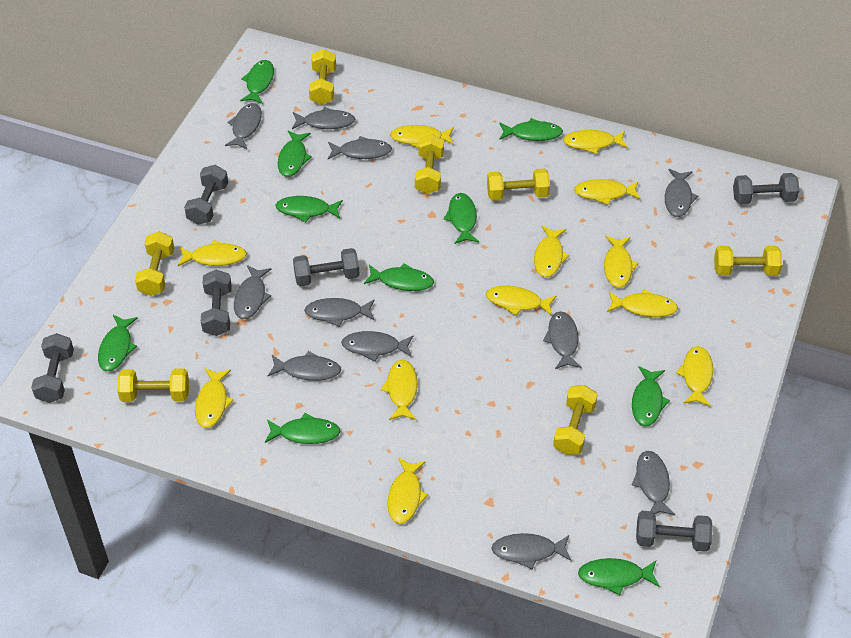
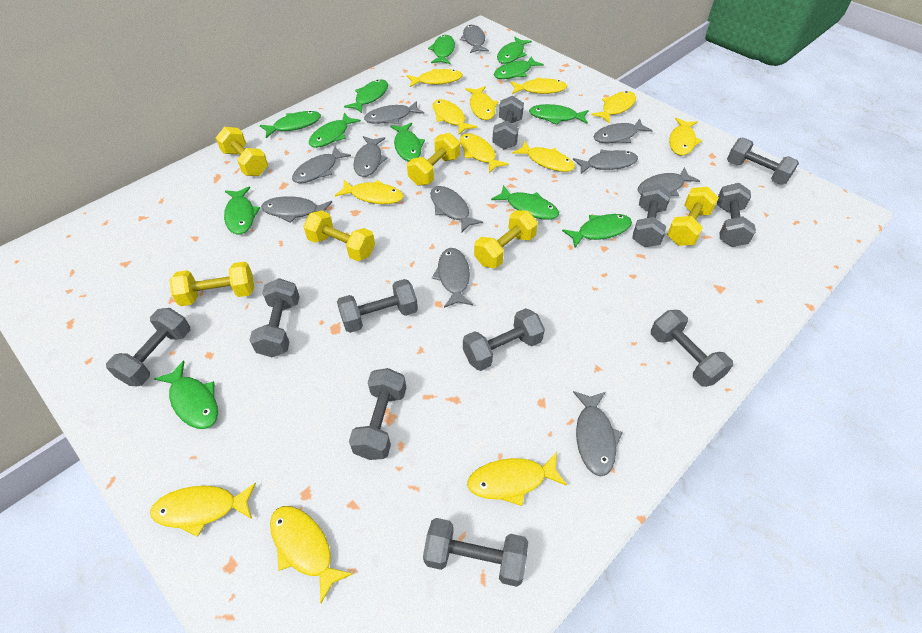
green fish: 10 -> 12
grey dumbbell: 6 -> 11
yellow dumbbell: 7 -> 6

